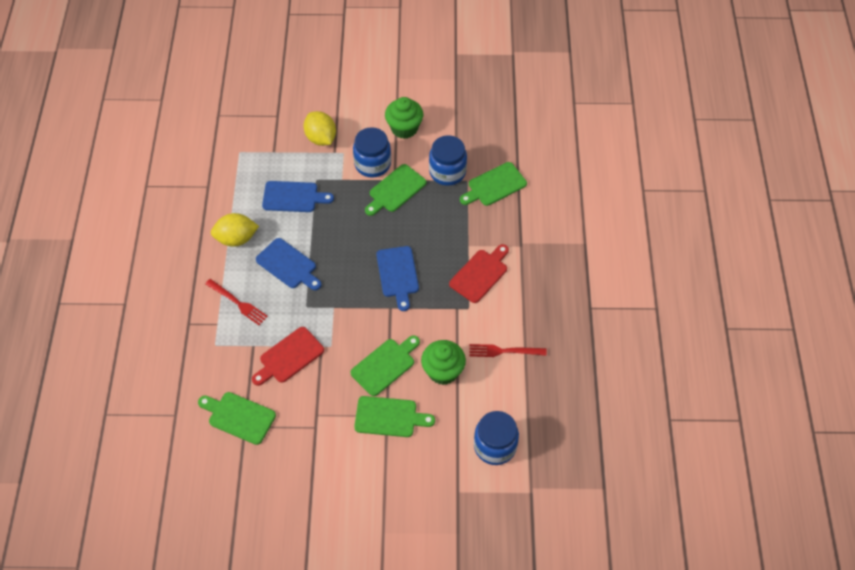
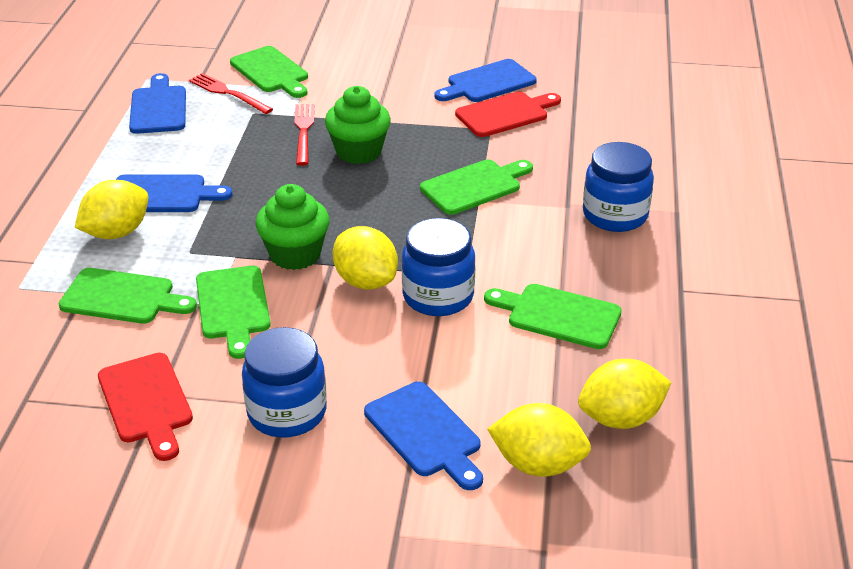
blue cutting board: 3 -> 4
yellow lemon: 2 -> 4

